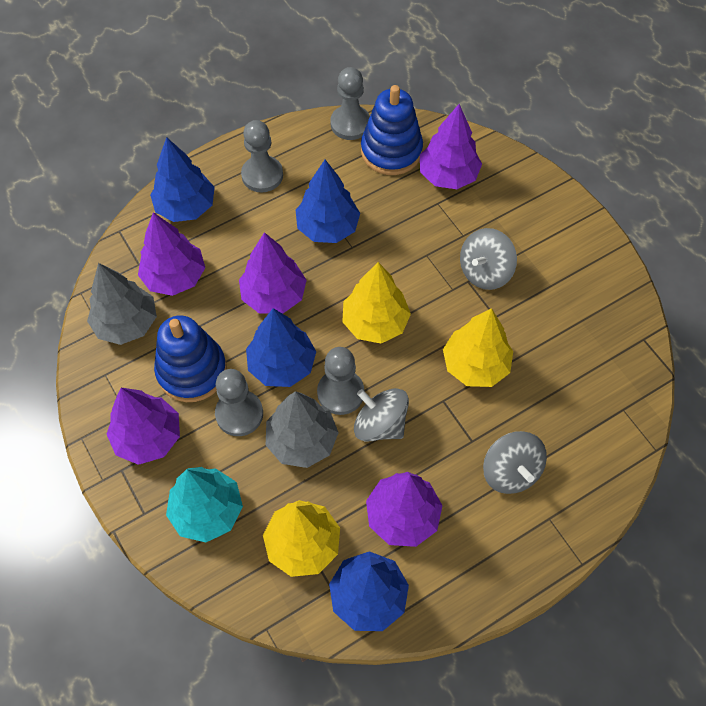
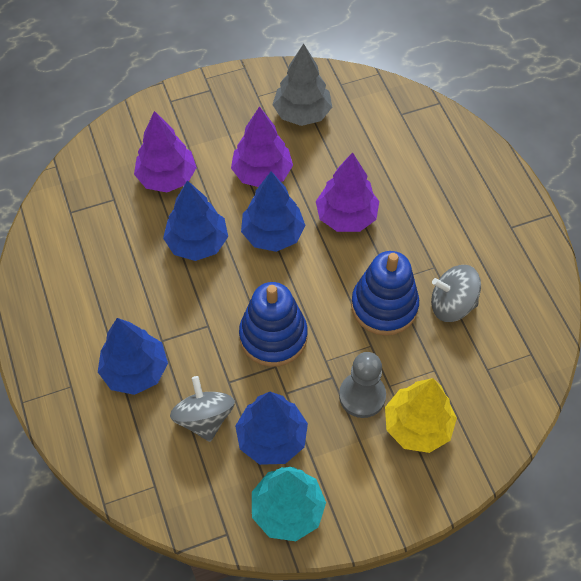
grey pawn: 4 -> 1
grey spinning top: 3 -> 2
grey tree: 2 -> 1
purple tree: 5 -> 3
yellow tree: 3 -> 1

